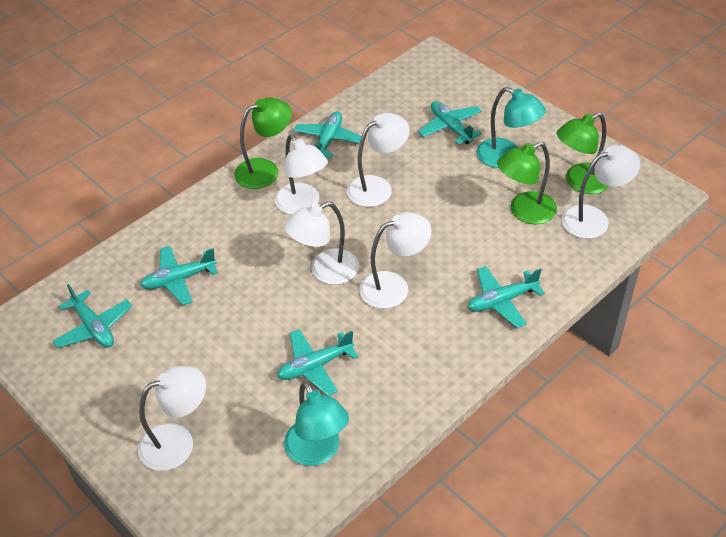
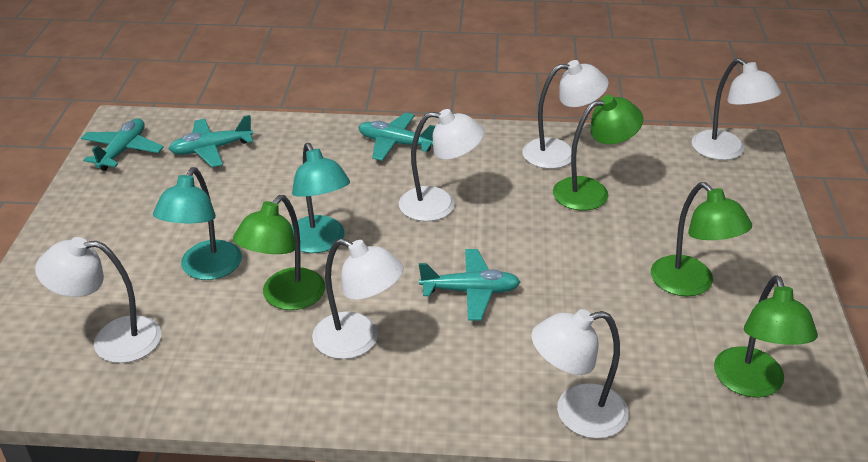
green lamp: 3 -> 4
turquoise plane: 6 -> 4

